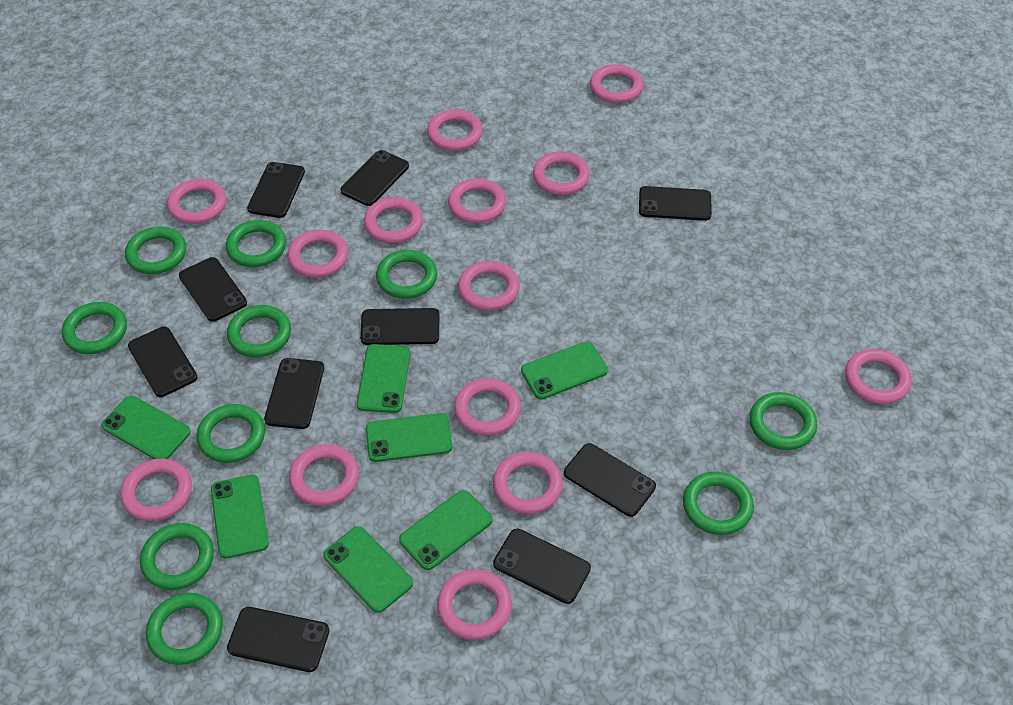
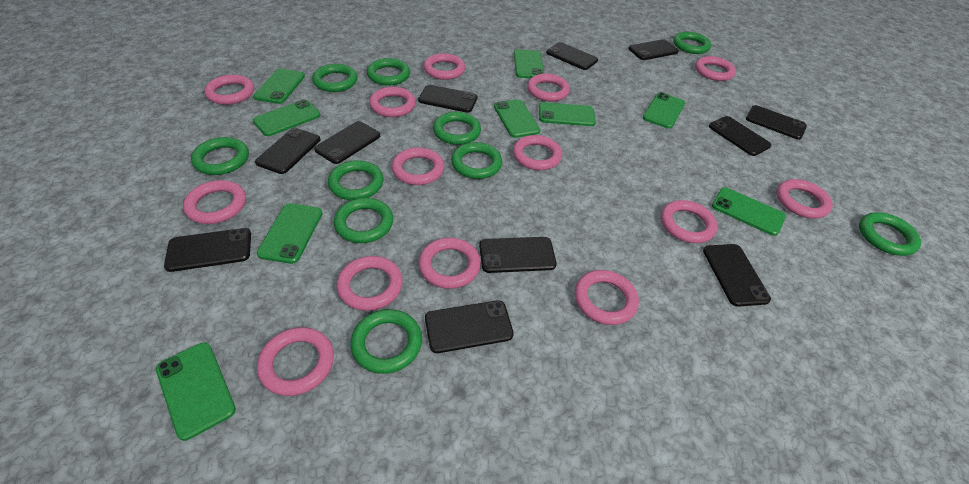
black phone: 10 -> 11
green phone: 7 -> 9

